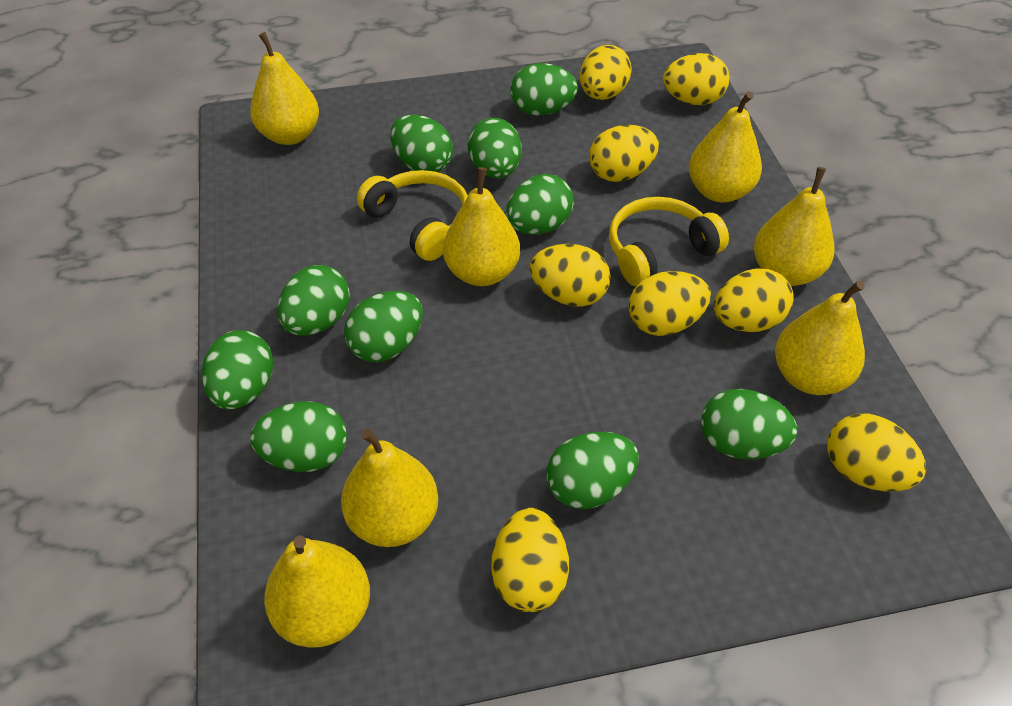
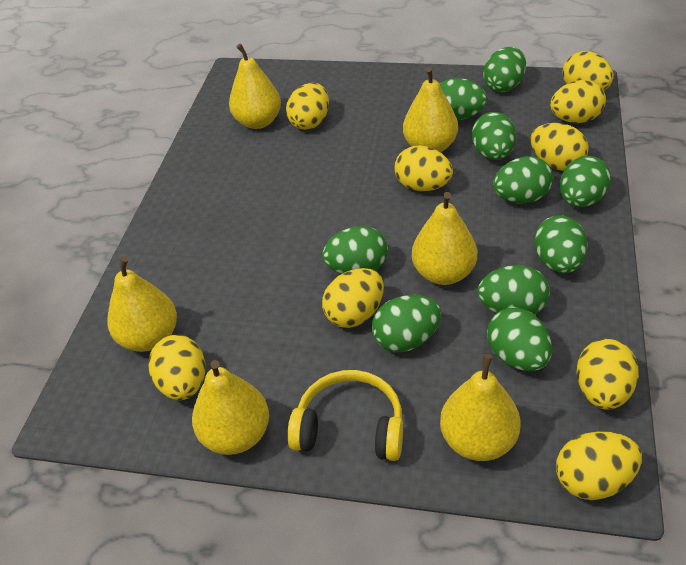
yellow egg: 8 -> 9
yellow headphones: 2 -> 1
yellow pear: 7 -> 6

